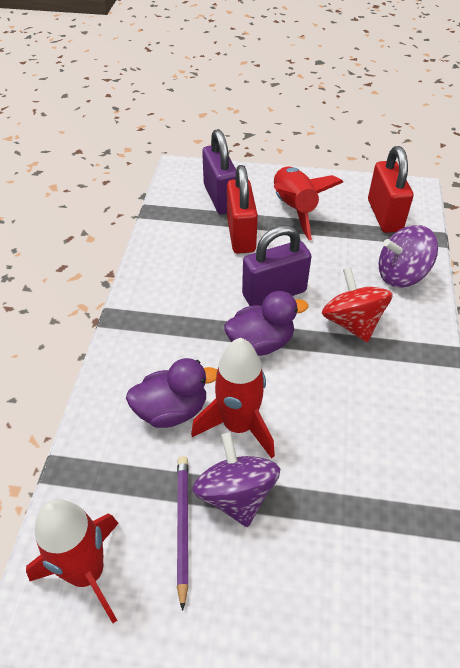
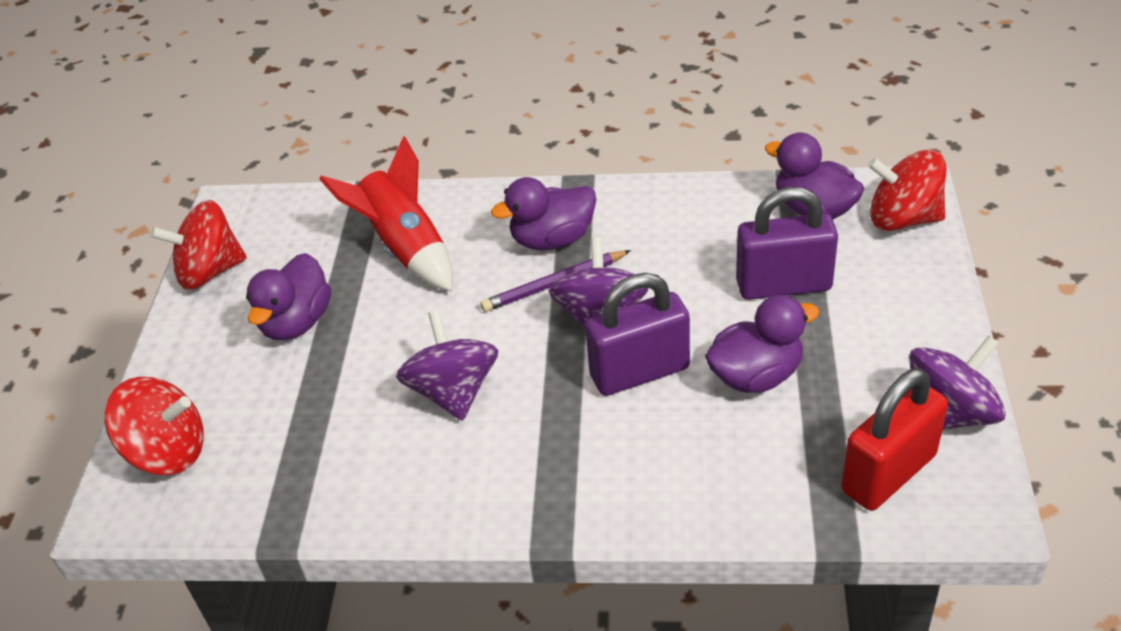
purple duck: 2 -> 4
purple spinning top: 2 -> 3
red padlock: 2 -> 1
red rocket: 3 -> 1
red spinning top: 1 -> 3

